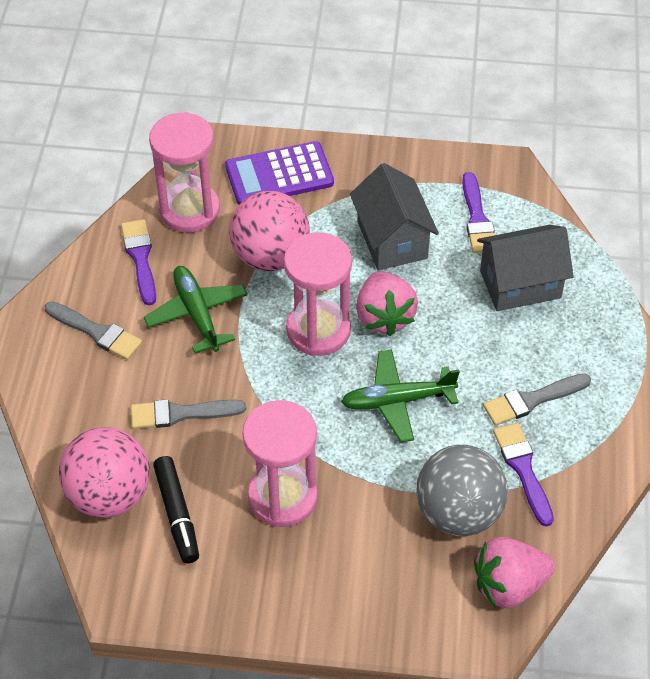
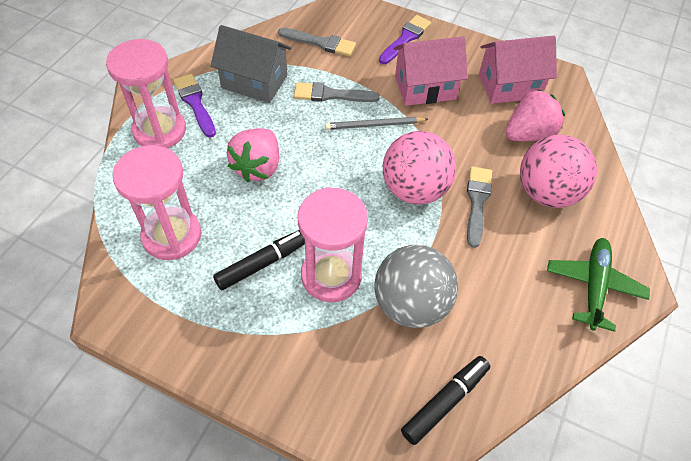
black marker: 1 -> 2
green plane: 2 -> 1
grey house: 2 -> 1
grey pencil: 0 -> 1
pink house: 0 -> 2
purple brush: 3 -> 2
purple calculator: 1 -> 0

